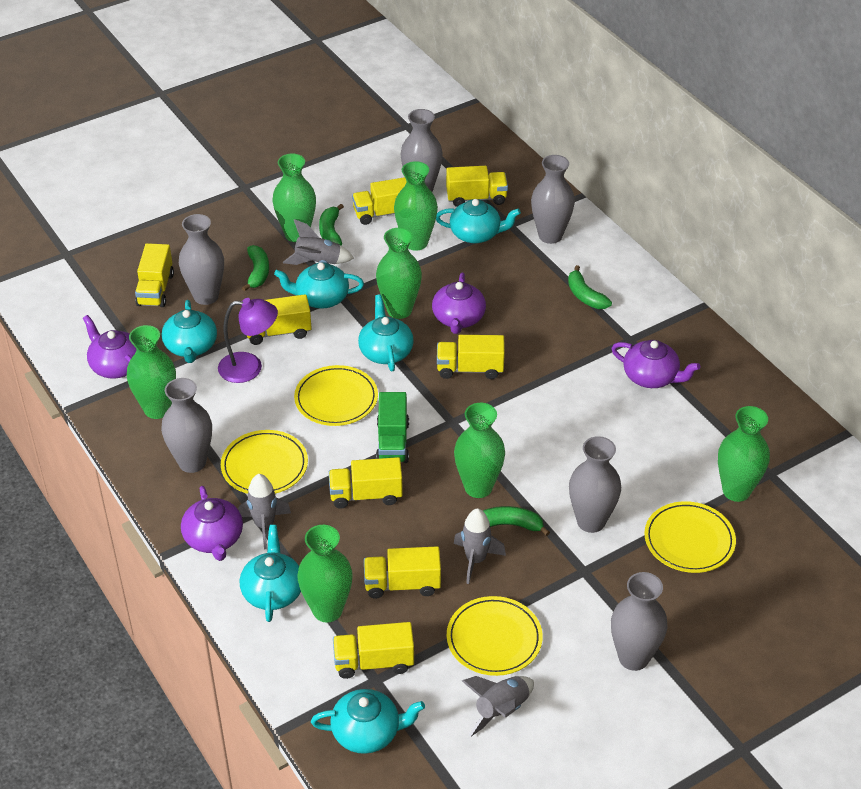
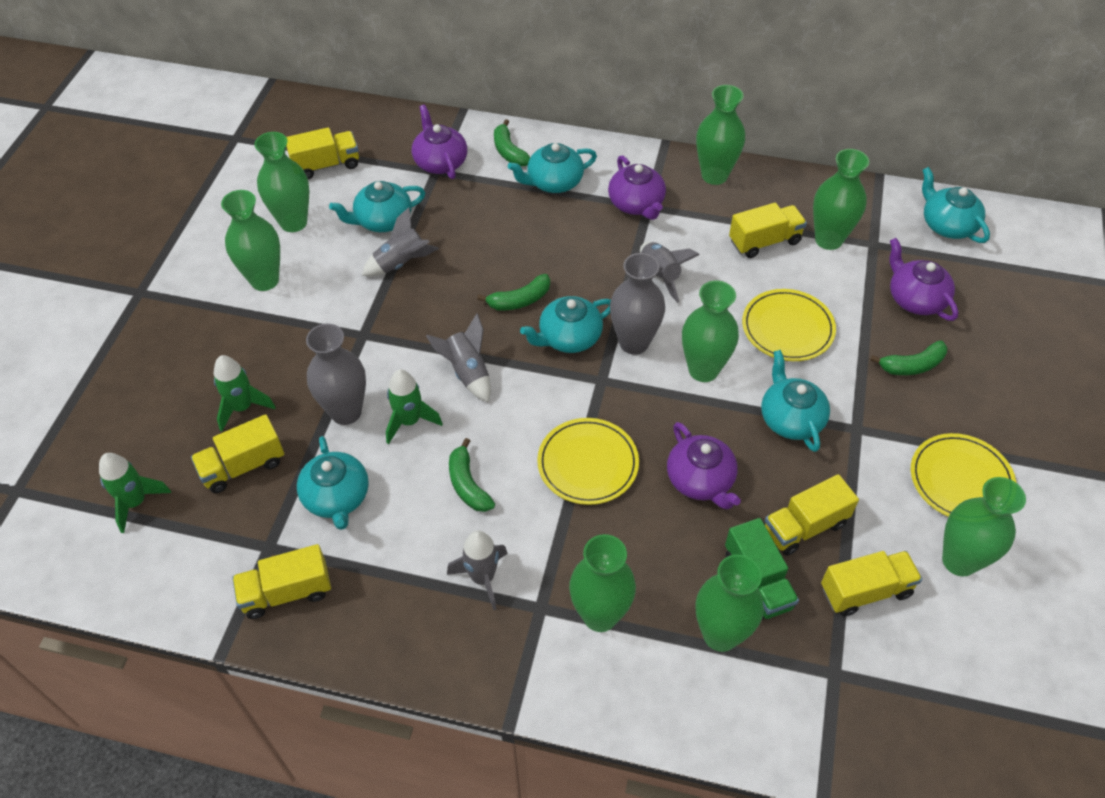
green rocket: 0 -> 3
green vase: 7 -> 8
grey vase: 6 -> 2
purple lamp: 1 -> 0
yellow plate: 4 -> 3
yellow truck: 8 -> 6

